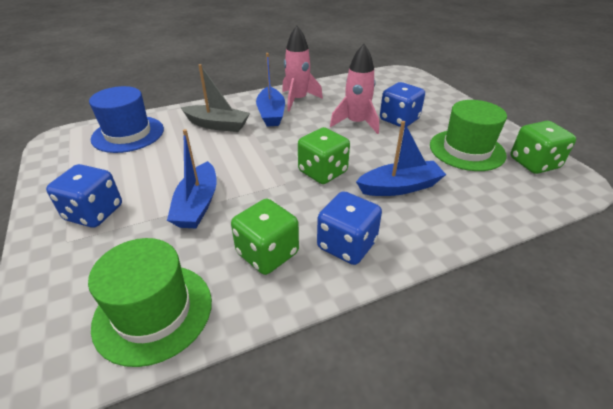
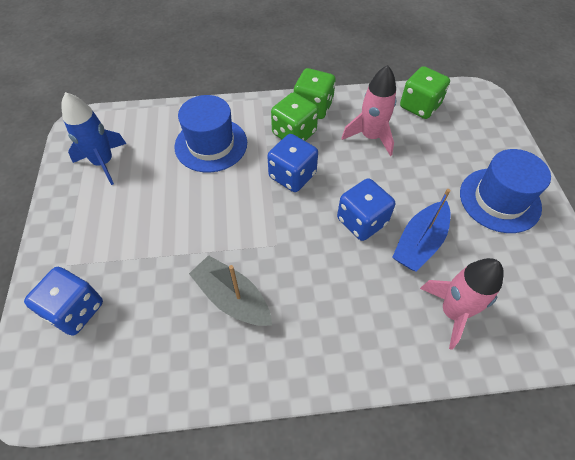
blue boat: 3 -> 1
blue hat: 1 -> 2
blue rocket: 0 -> 1
green hat: 2 -> 0

